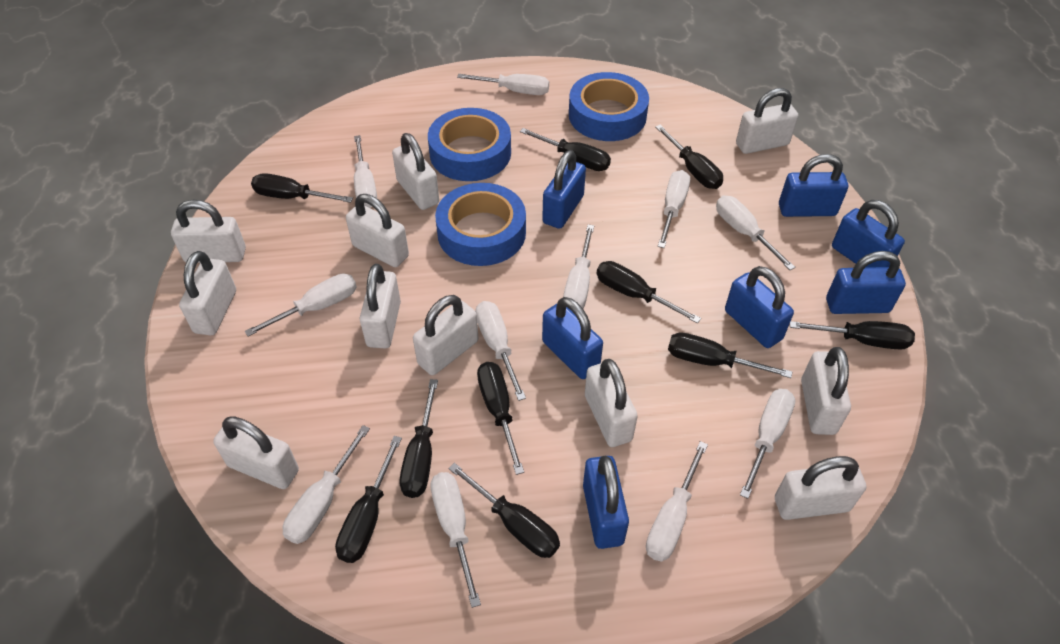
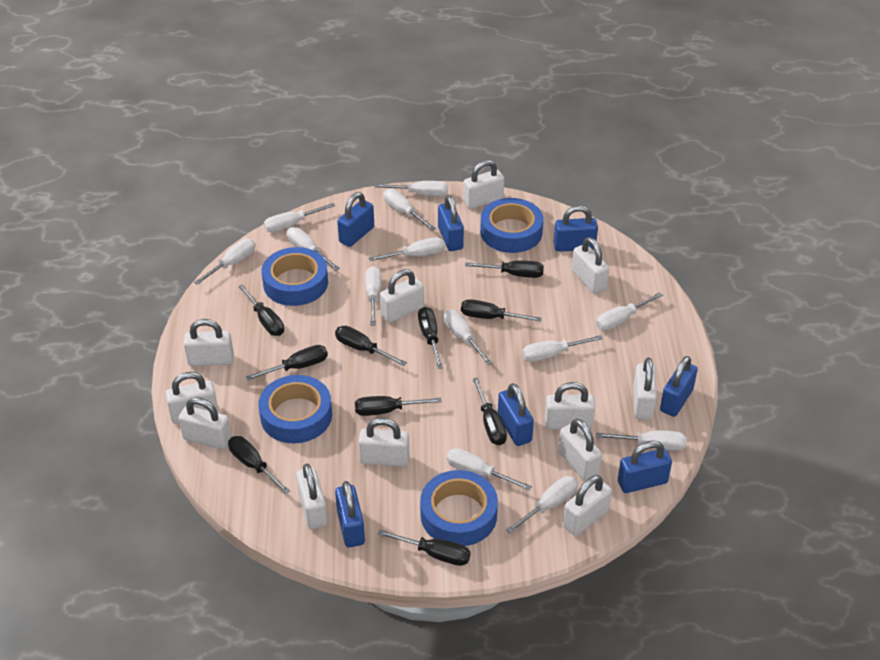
blue tape: 3 -> 4
white padlock: 11 -> 12
white screwdriver: 11 -> 13

